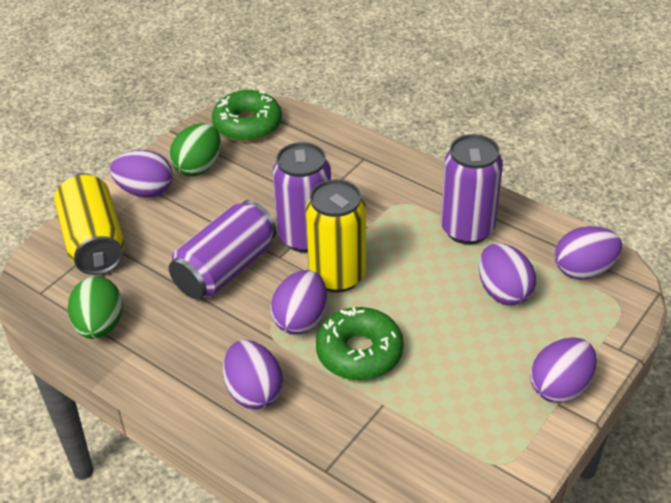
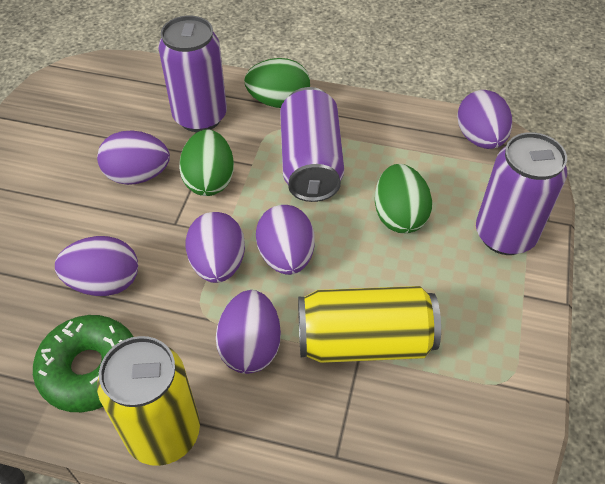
green donut: 2 -> 1
green egg: 2 -> 3

